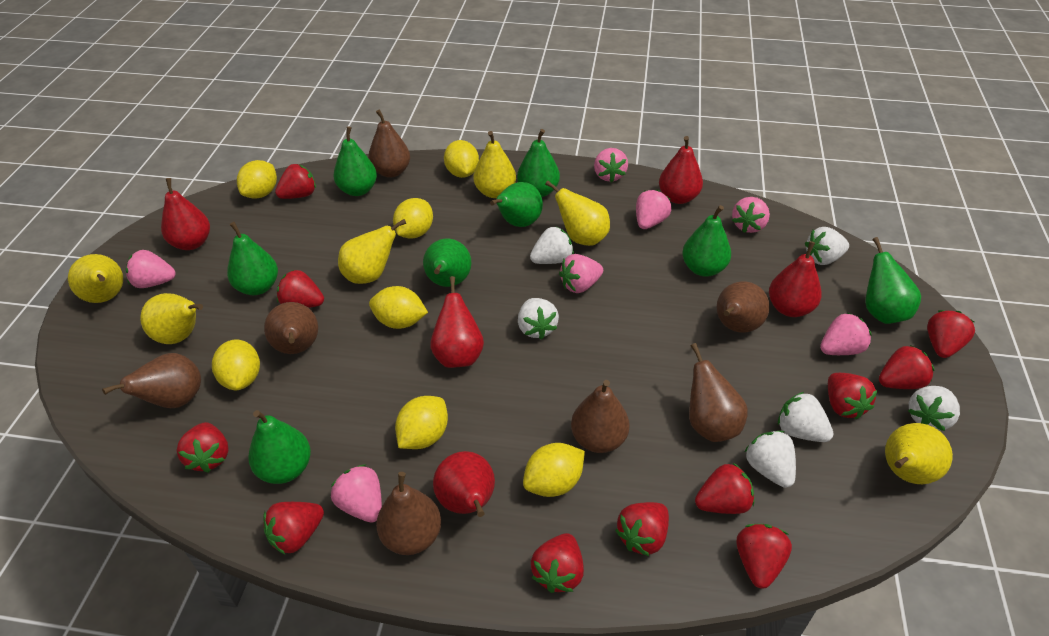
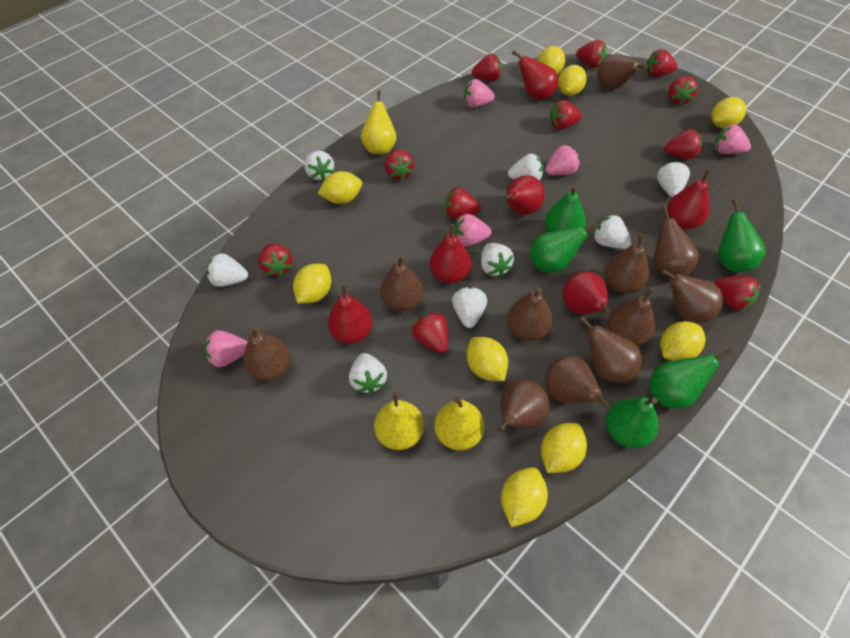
brown pear: 7 -> 11
green pear: 8 -> 5
pink strawberry: 7 -> 5
red pear: 5 -> 6
white strawberry: 6 -> 8
yellow lemon: 7 -> 9
yellow pear: 6 -> 3

